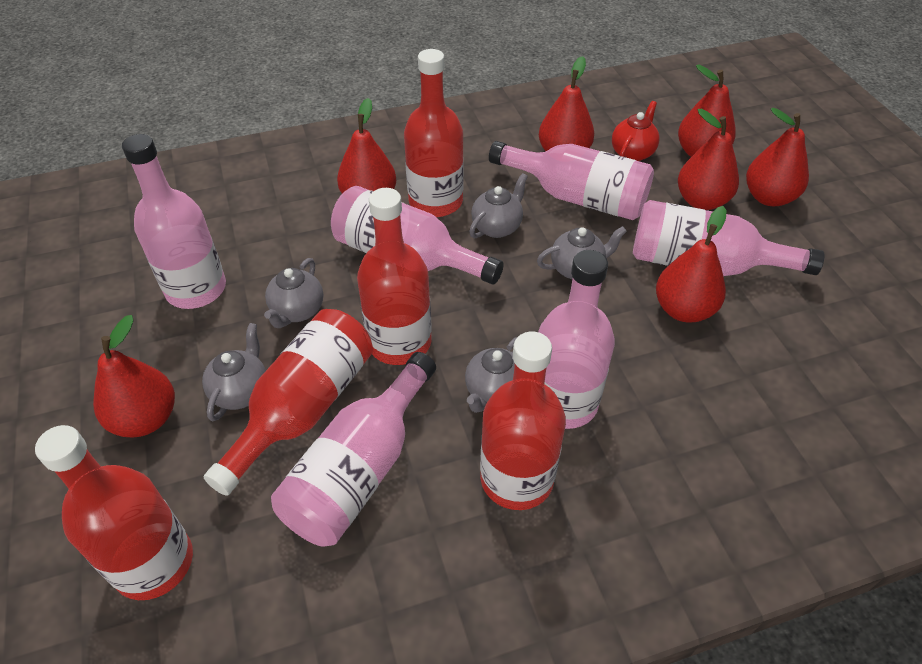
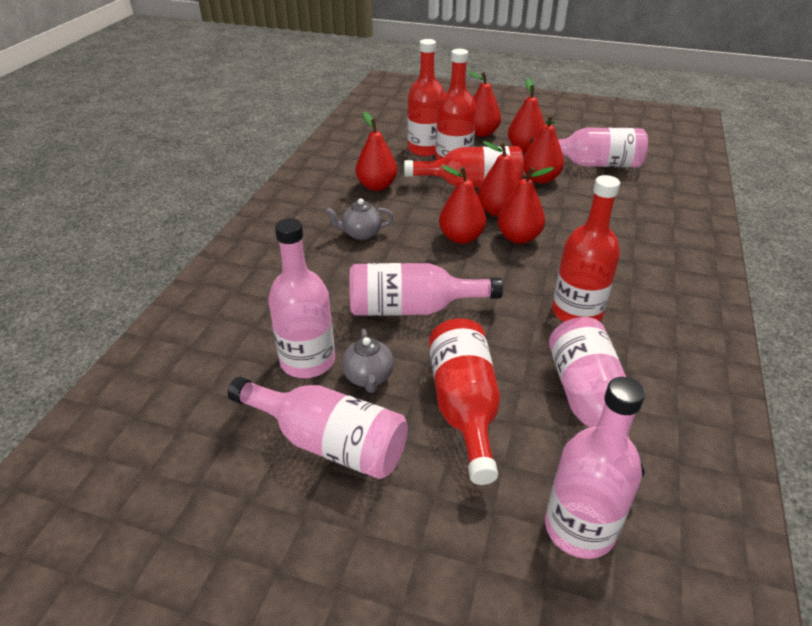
grey teapot: 5 -> 2
red teapot: 1 -> 0

